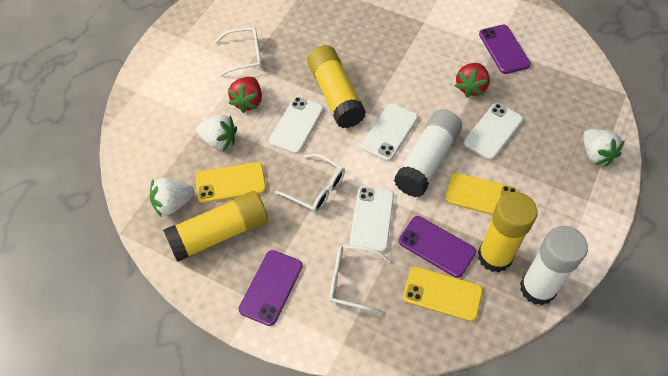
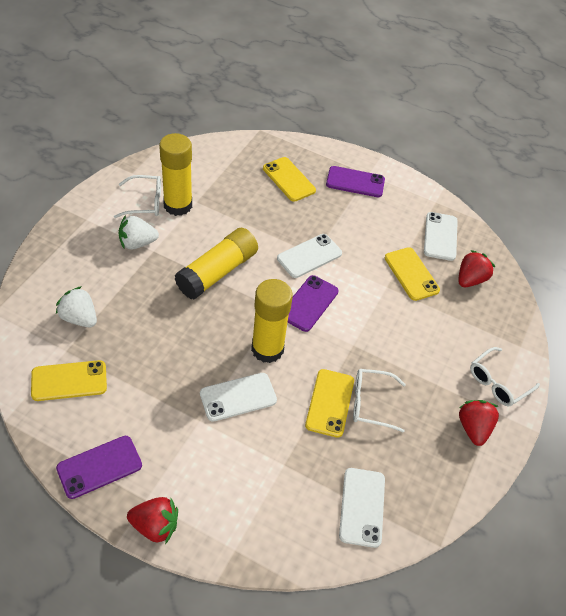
red strawberry: 2 -> 3
white glue stick: 2 -> 0
white strawberry: 3 -> 2
yellow phone: 3 -> 4

